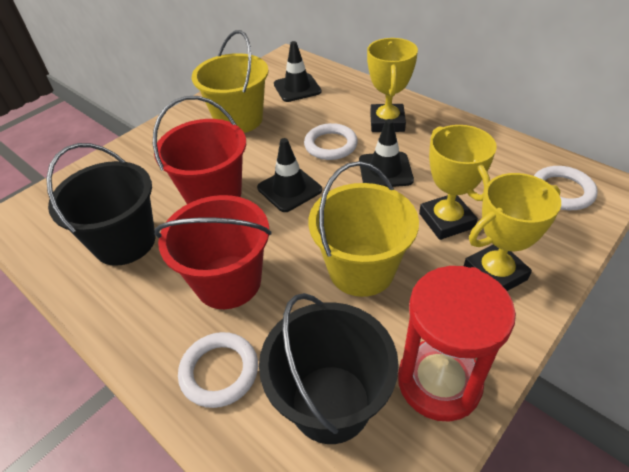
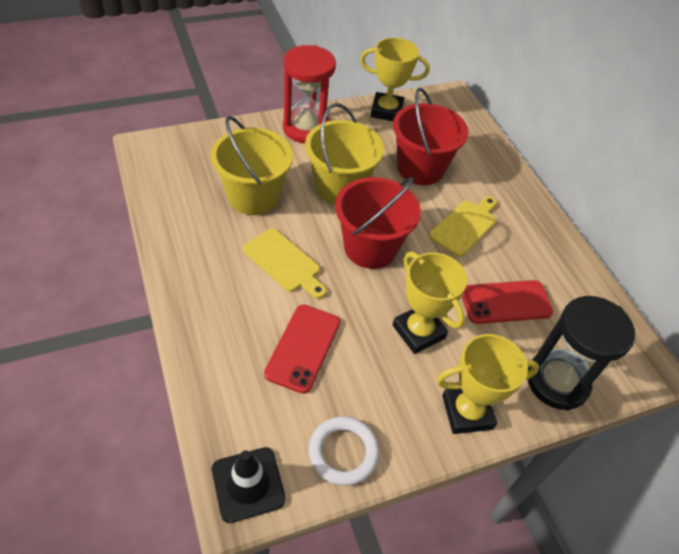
black bucket: 2 -> 0
black hourglass: 0 -> 1
black traffic cone: 3 -> 1
red phone: 0 -> 2
white ring: 3 -> 1
yellow cutting board: 0 -> 2

